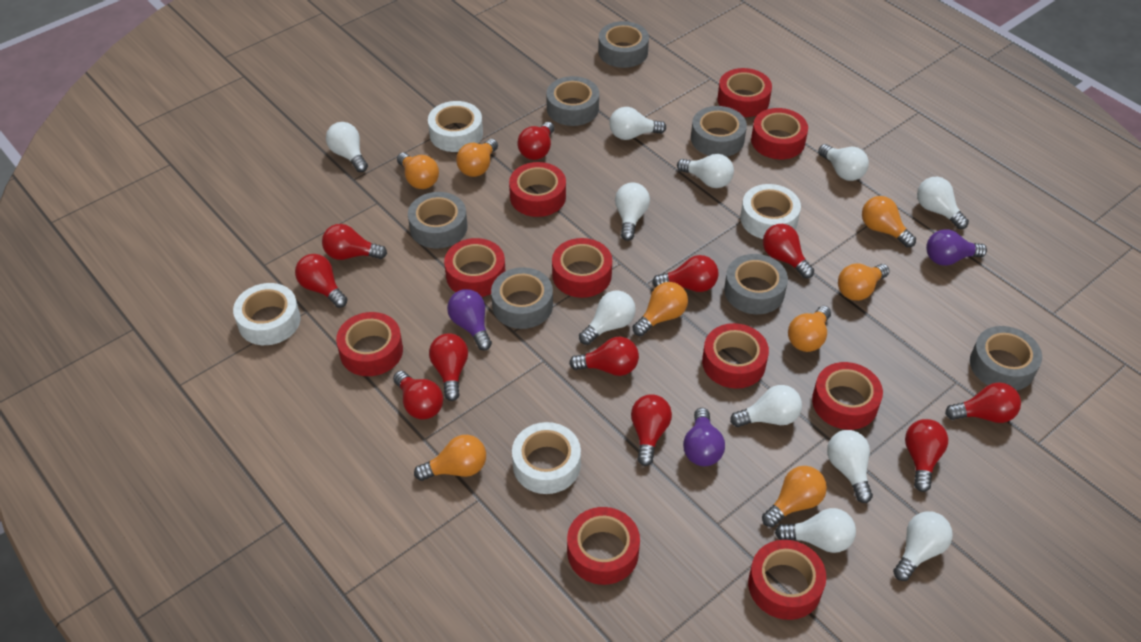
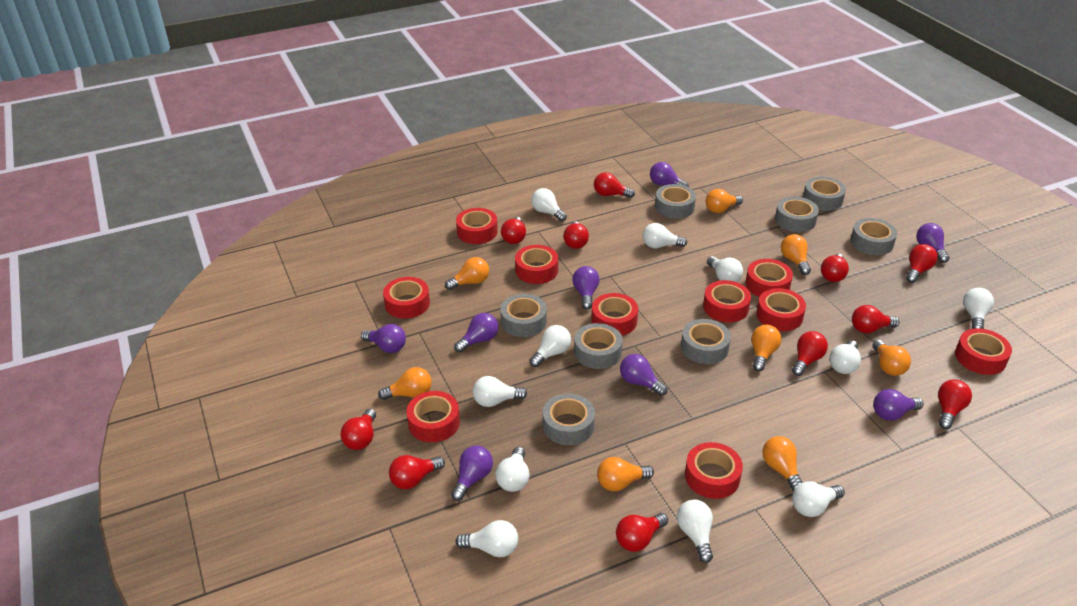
grey tape: 7 -> 8
purple light bulb: 3 -> 8
white tape: 4 -> 0

